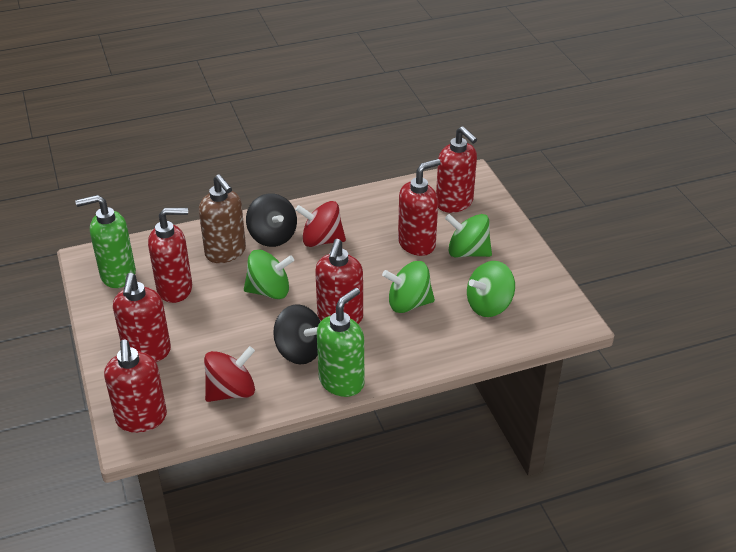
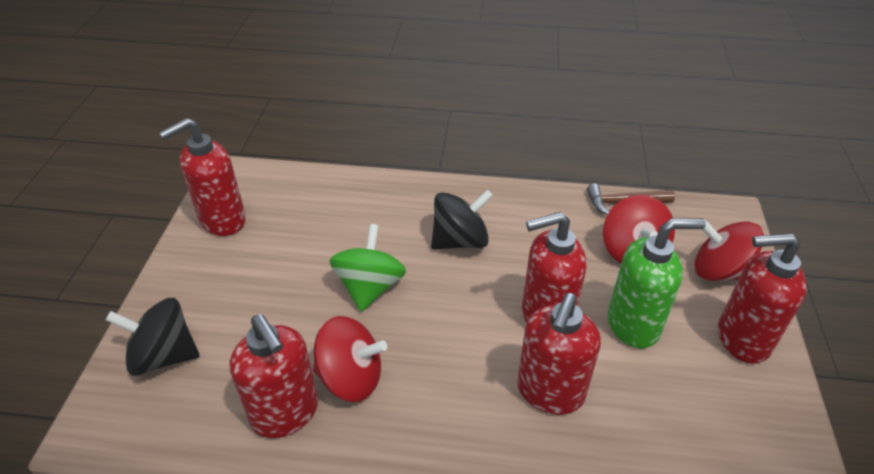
brown hammer: 0 -> 1
brown soap dispenser: 1 -> 0
green soap dispenser: 2 -> 1
green spinning top: 4 -> 1
red soap dispenser: 6 -> 5
red spinning top: 2 -> 3

